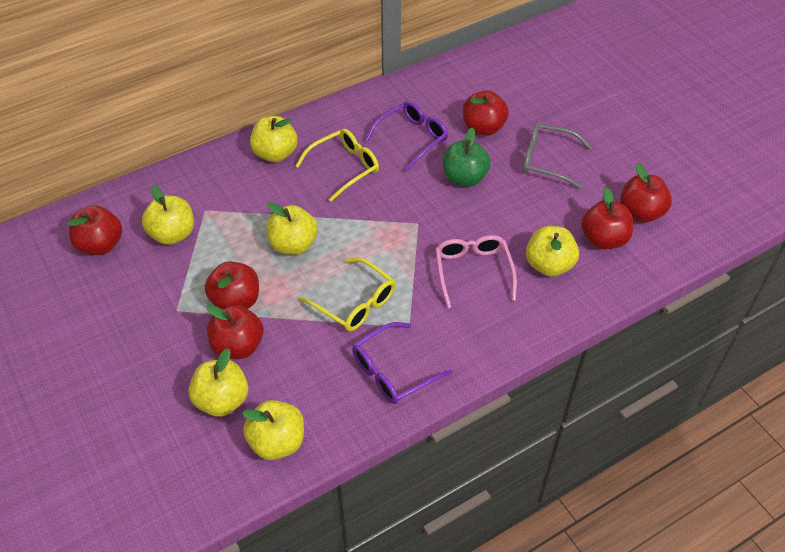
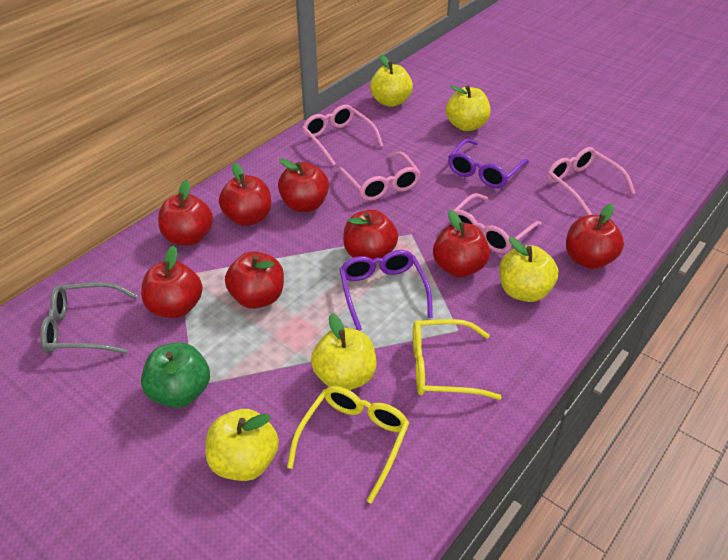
pink glasses: 1 -> 4
red apple: 6 -> 8
yellow apple: 6 -> 5

